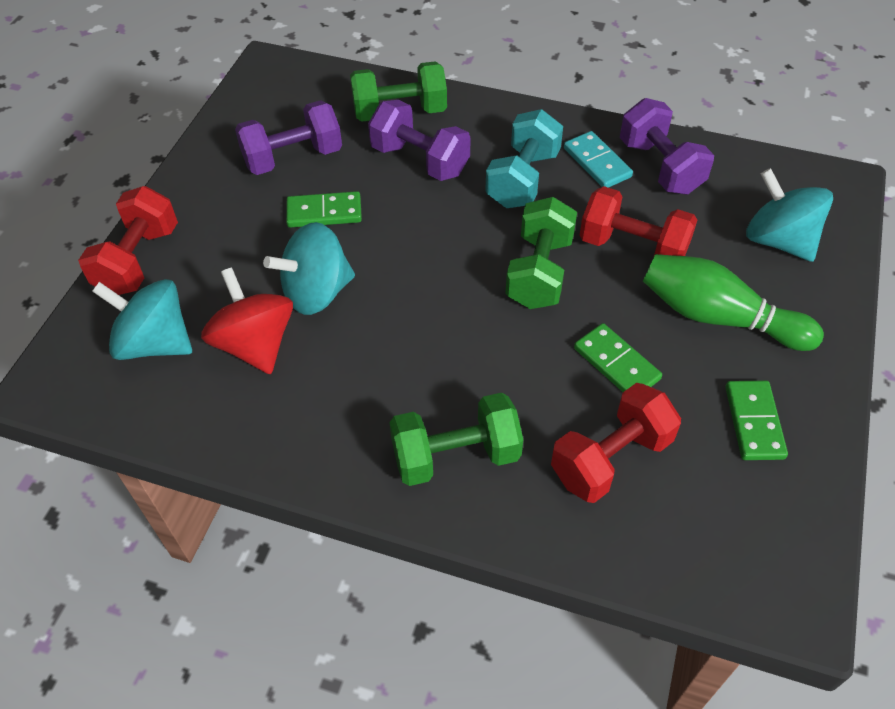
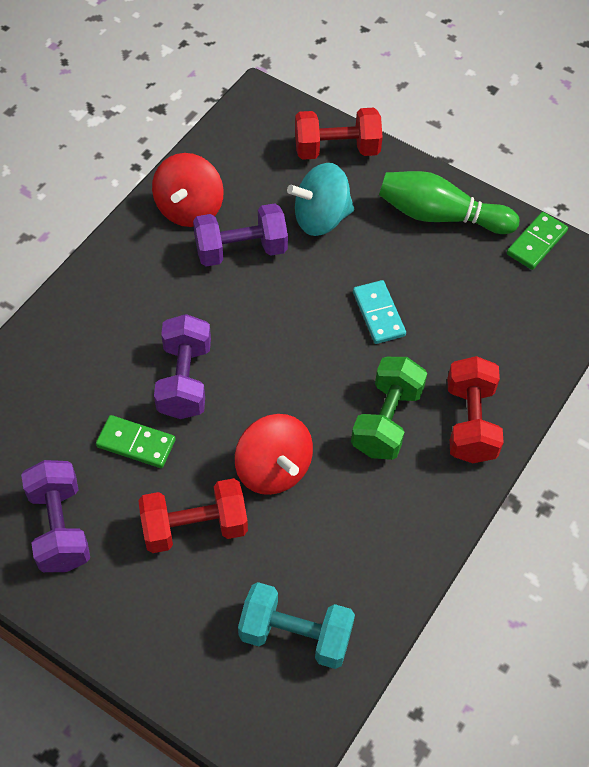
green domino: 3 -> 2
green dumbbell: 3 -> 1
red spinning top: 1 -> 2
turquoise spinning top: 3 -> 1

